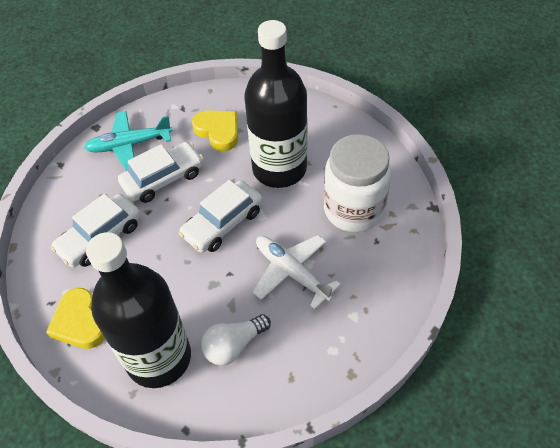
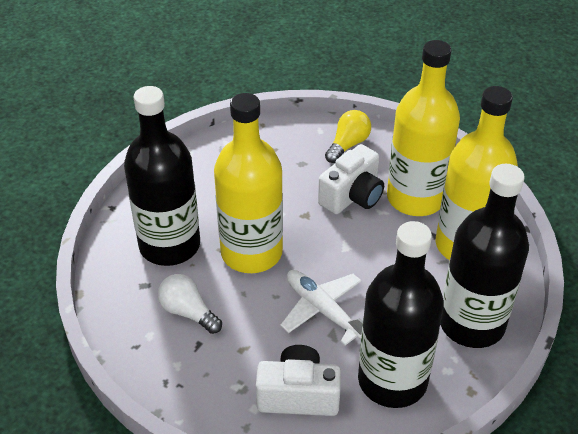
black bottle: 2 -> 3
turquoise plane: 1 -> 0
white camera: 0 -> 2
white car: 3 -> 0
white jar: 1 -> 0
yellow bottle: 0 -> 3
yellow heart: 2 -> 0
yellow light bulb: 0 -> 1

